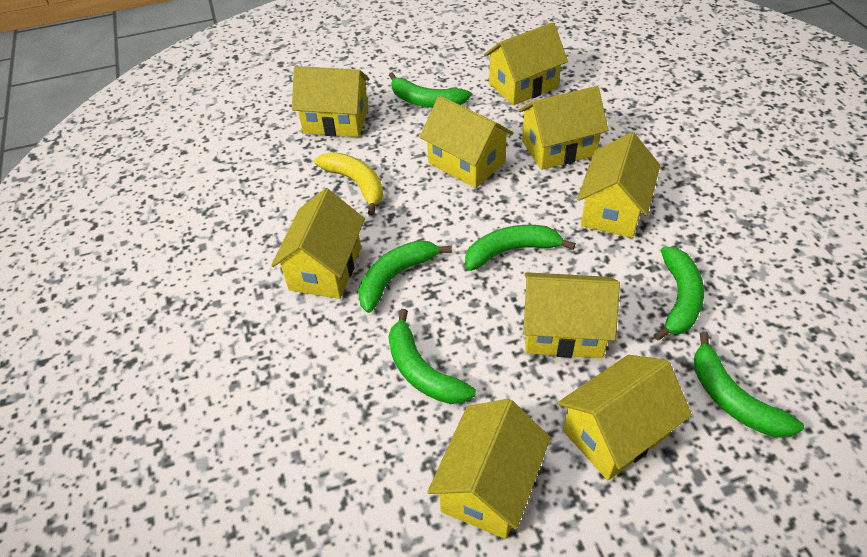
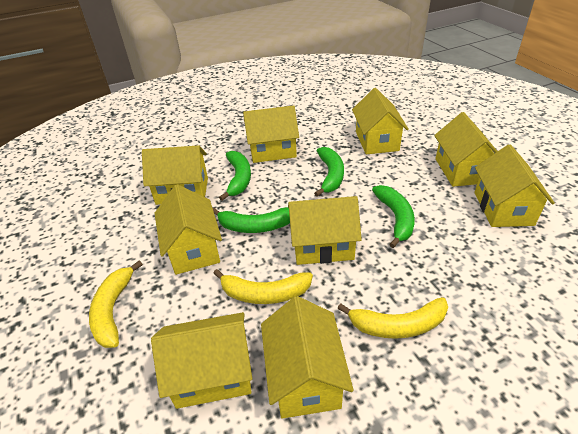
green banana: 6 -> 4
yellow banana: 1 -> 3

